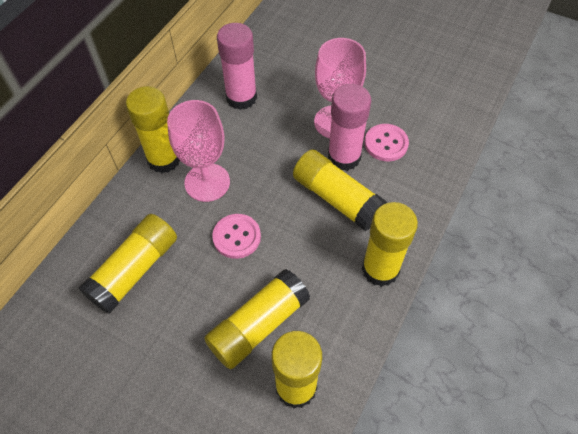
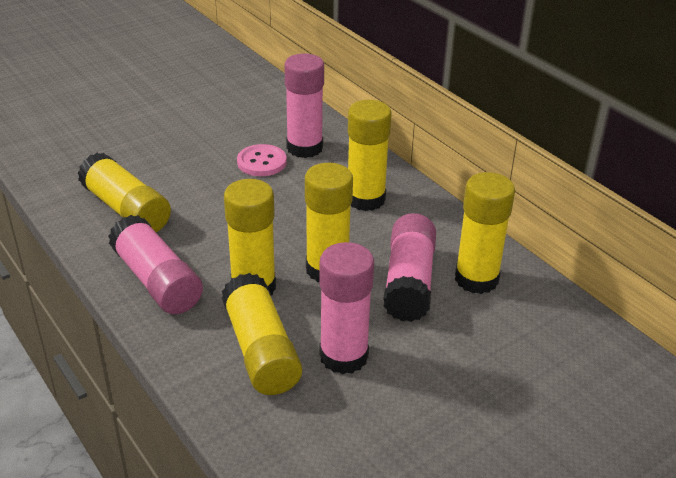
pink button: 2 -> 1
pink glue stick: 2 -> 4
pink goblet: 2 -> 0

